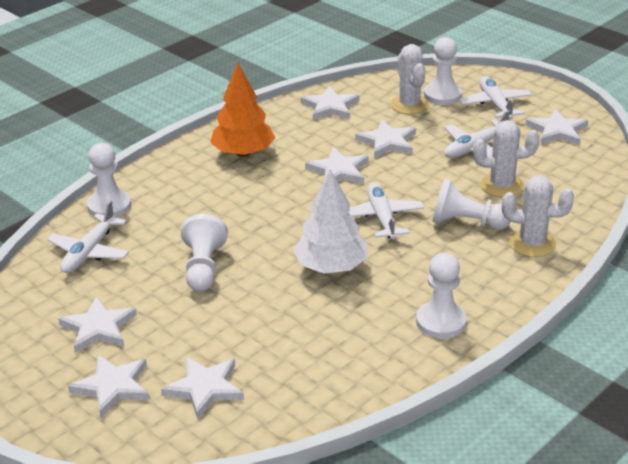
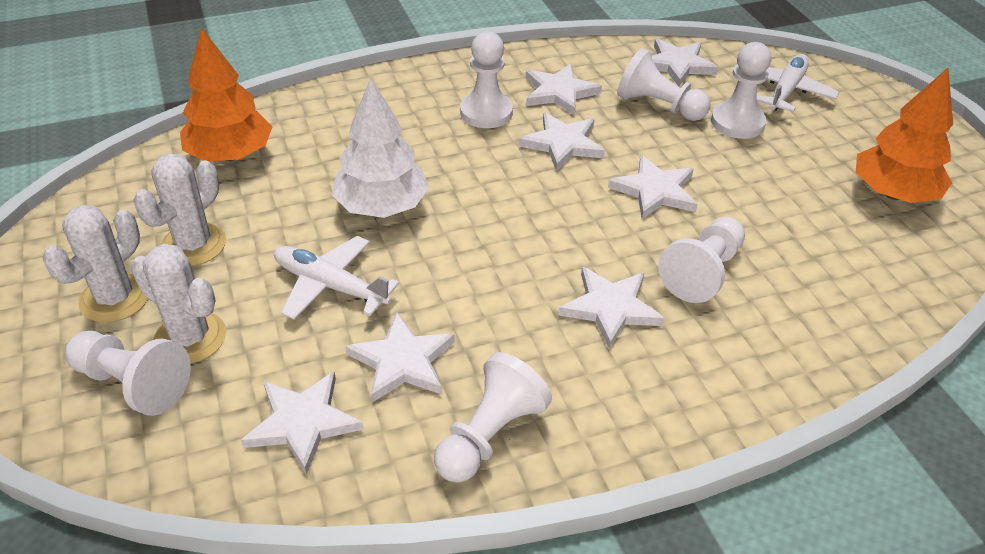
orange tree: 1 -> 2
white pawn: 5 -> 6
white plane: 4 -> 2

